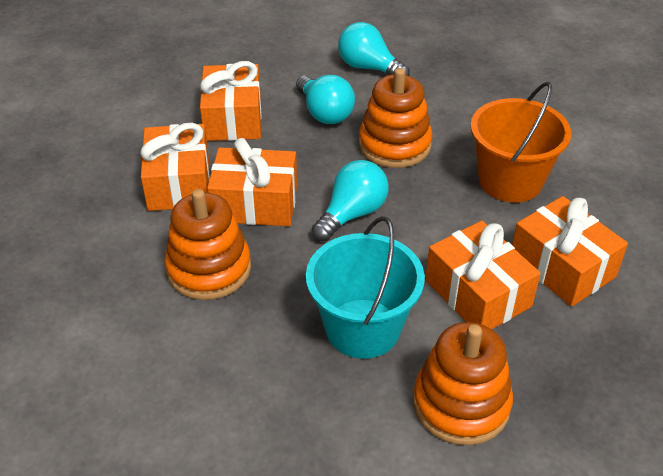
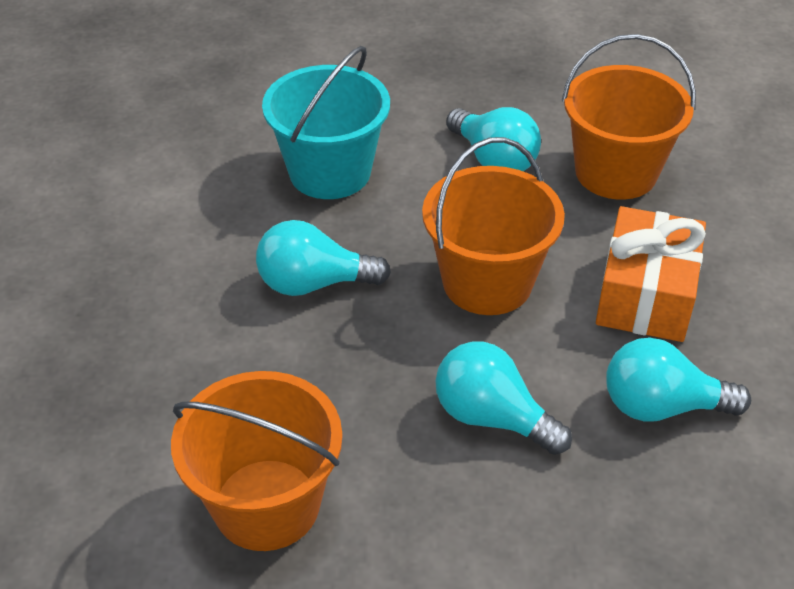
orange bucket: 1 -> 3
orange gift: 5 -> 1
orange stacking toy: 3 -> 0
turquoise light bulb: 3 -> 4

